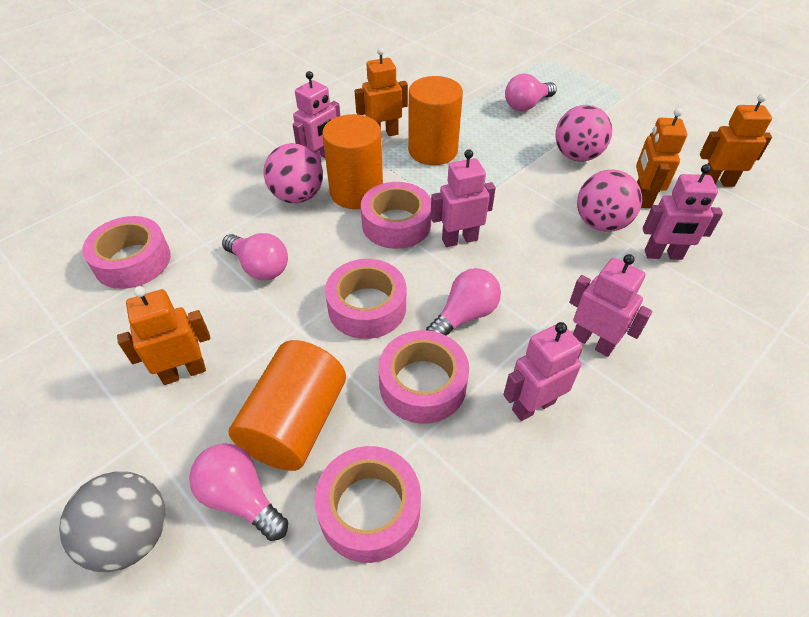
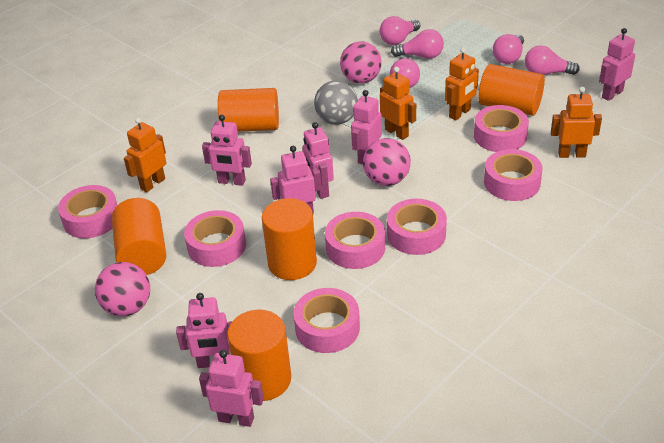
orange cylinder: 3 -> 5
pink light bulb: 4 -> 5
pink robot: 5 -> 7
pink tape: 5 -> 7

